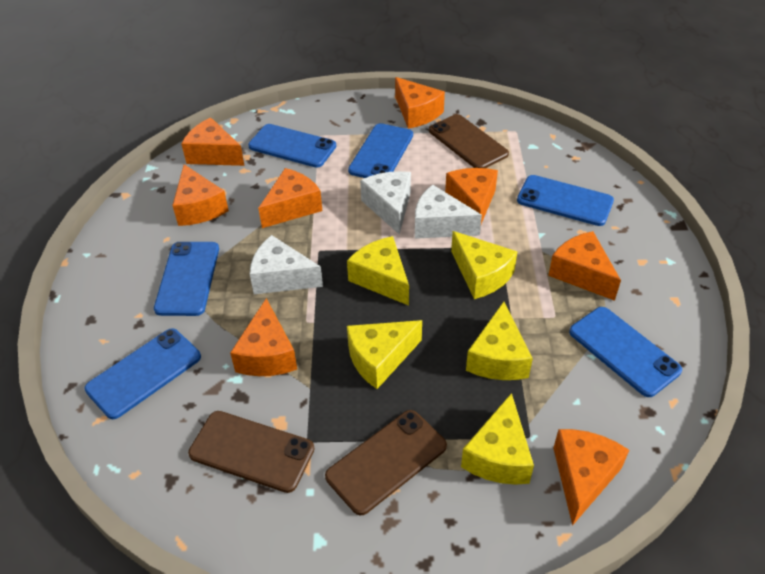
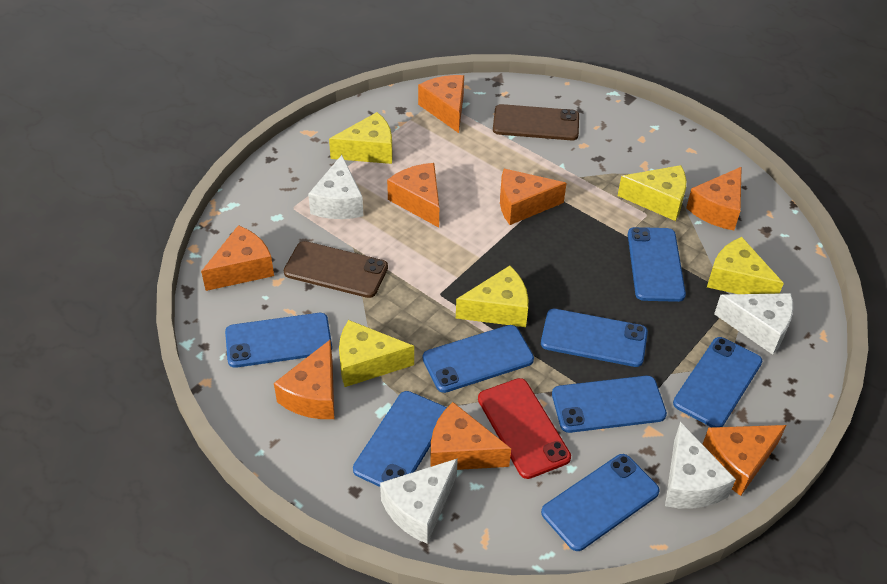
blue phone: 6 -> 8
brown phone: 3 -> 2
red phone: 0 -> 1
white cheese: 3 -> 4

